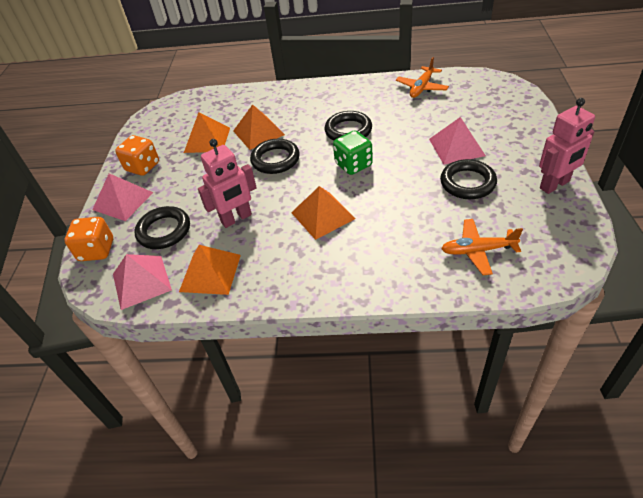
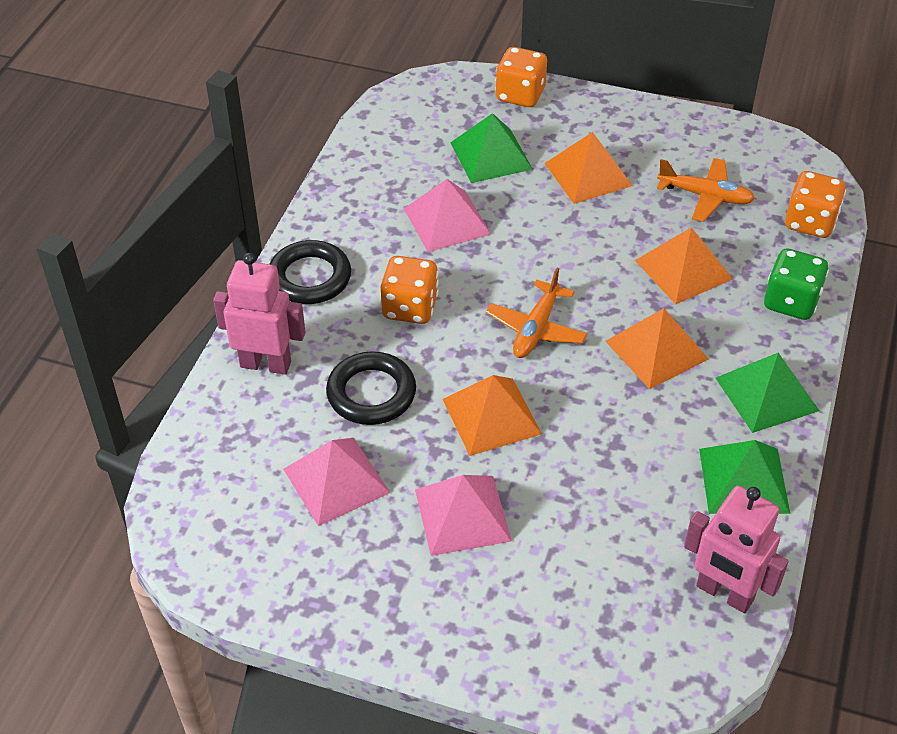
black ring: 4 -> 2
green pyramid: 0 -> 3
orange dice: 2 -> 3

